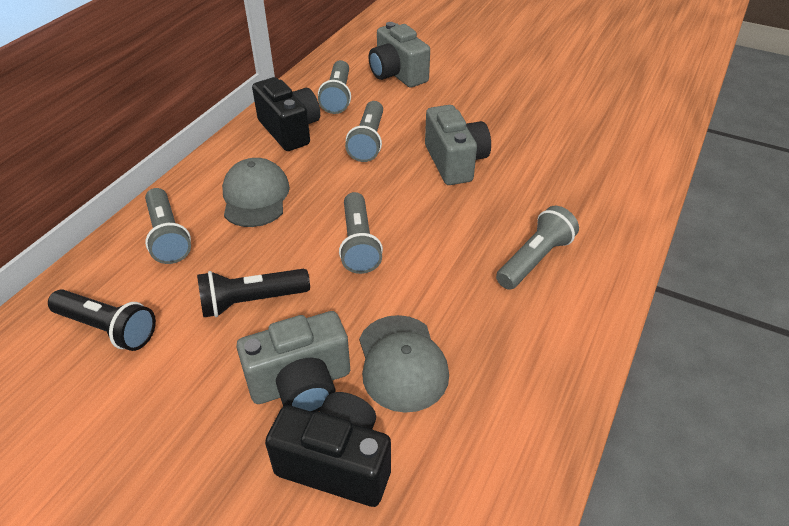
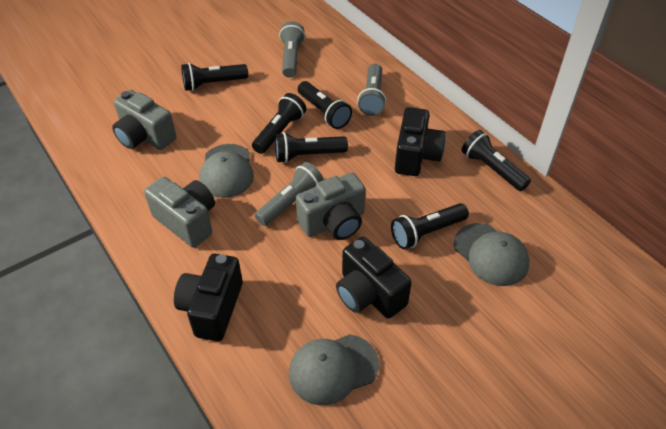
black camera: 2 -> 3
black flashlight: 2 -> 6
grey cap: 2 -> 3
grey flashlight: 5 -> 3

